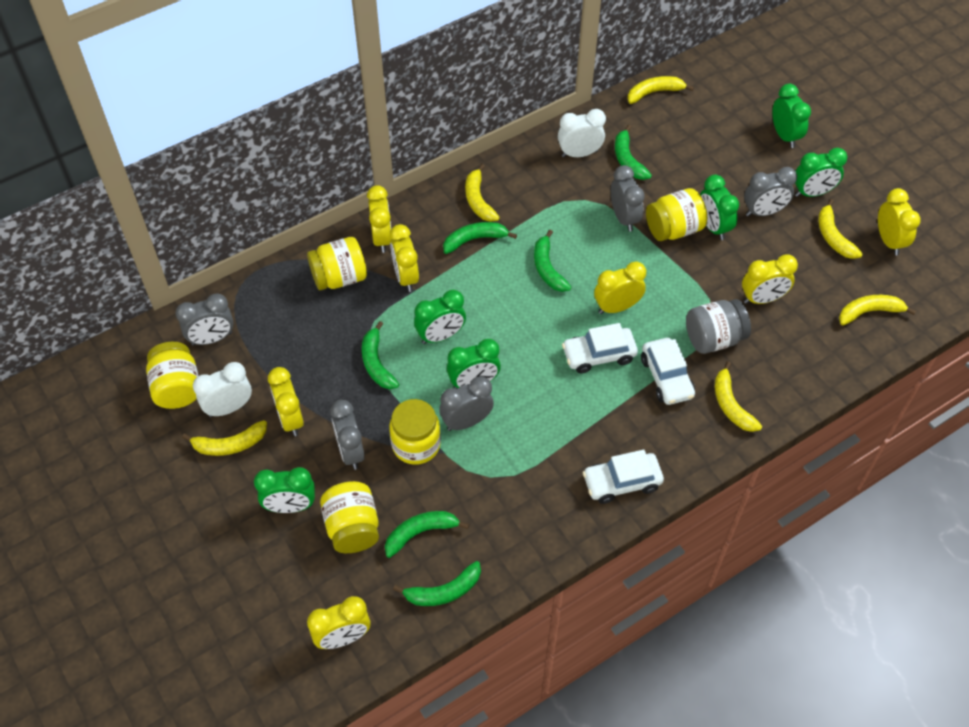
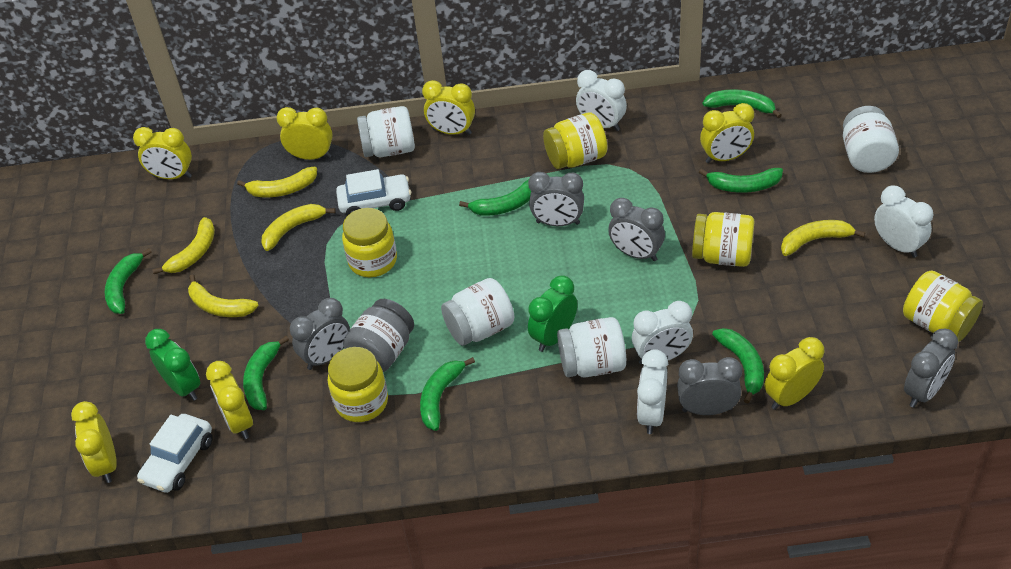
green banana: 6 -> 7
green clock: 6 -> 2
white car: 3 -> 2
white clock: 2 -> 4
white jar: 0 -> 4
yellow banana: 6 -> 5

